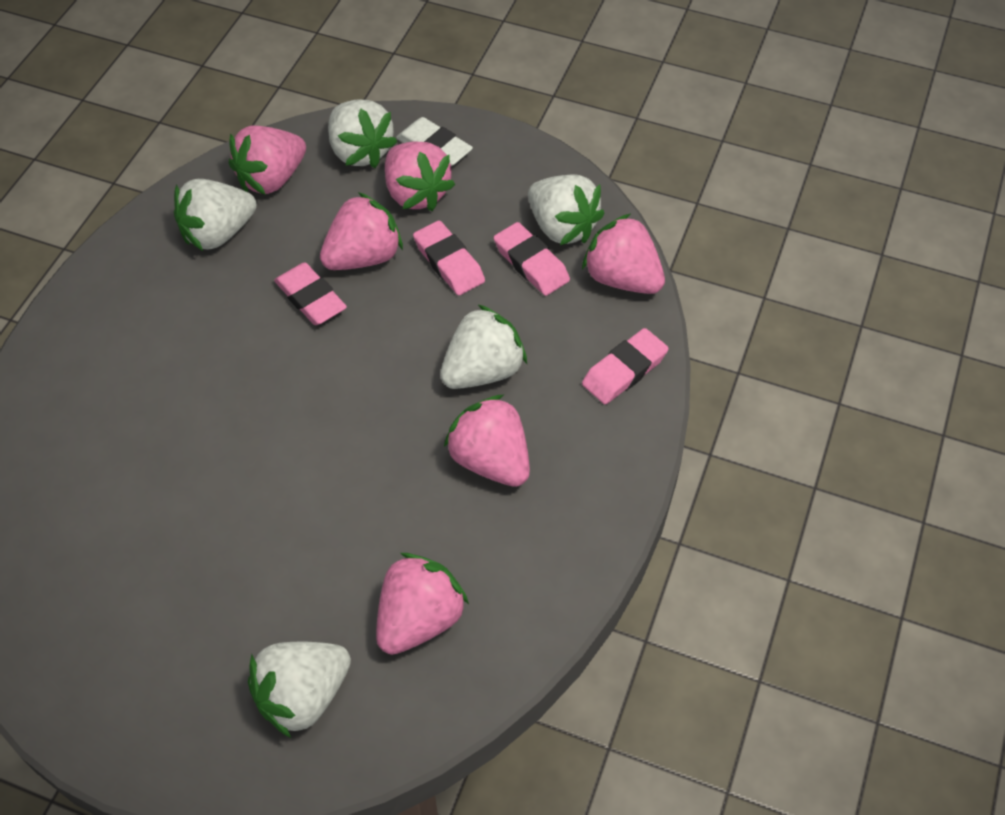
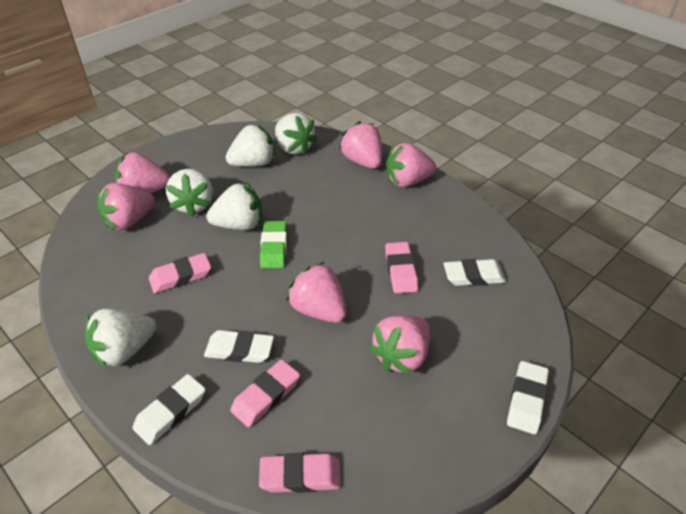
green eraser: 0 -> 1
white eraser: 1 -> 4

